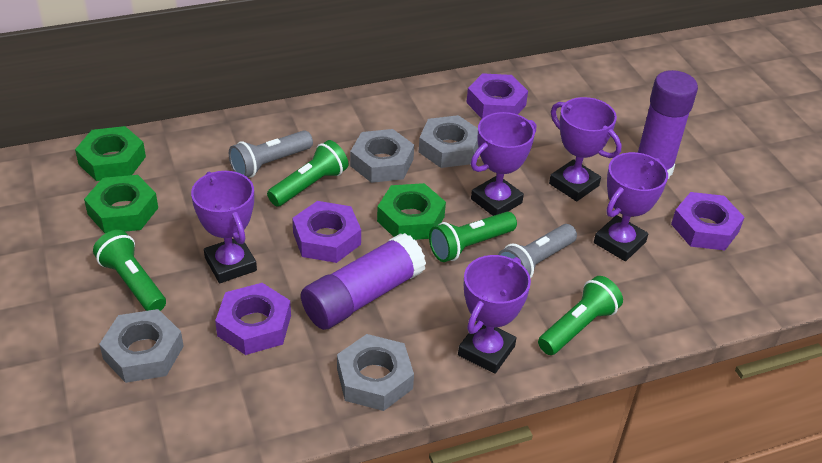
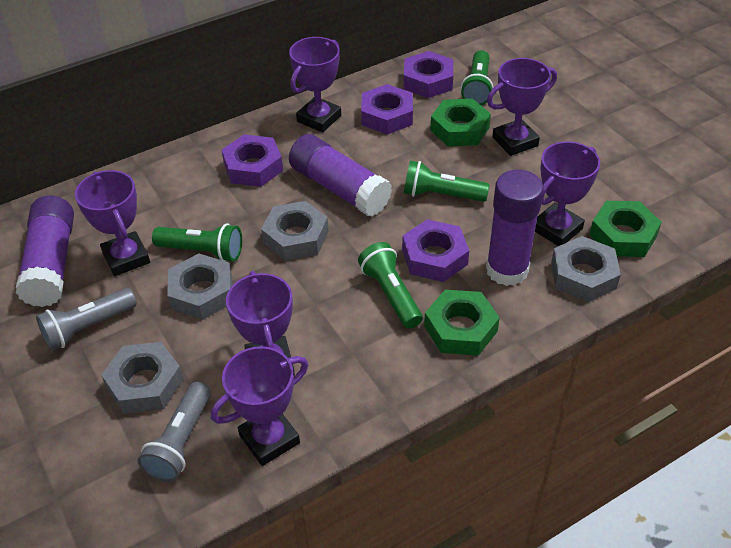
purple glue stick: 2 -> 3
purple trophy: 5 -> 6

